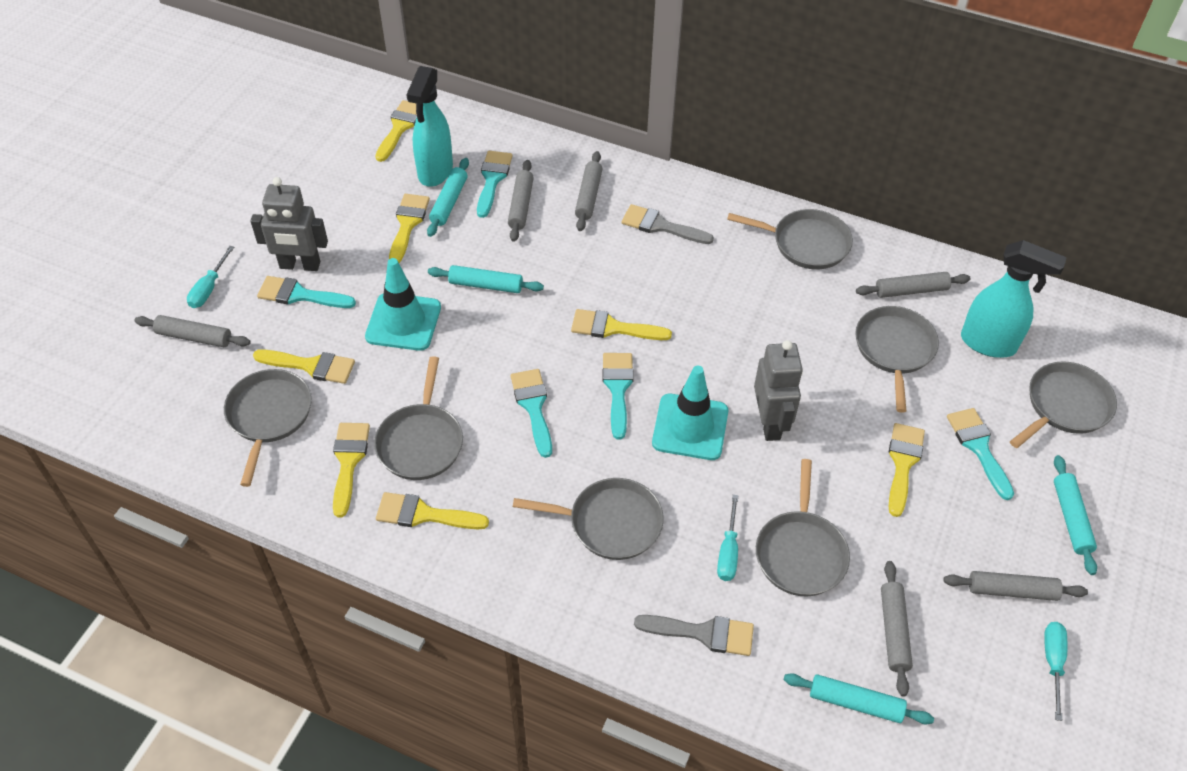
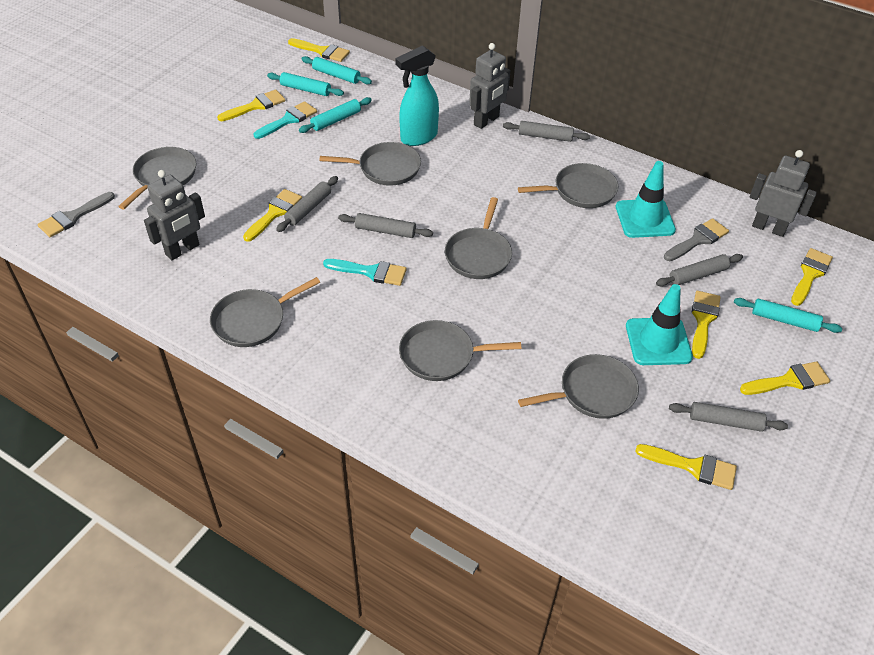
grey robot: 2 -> 3
grey rolling pin: 6 -> 5
turquoise brush: 5 -> 2
turquoise screwdriver: 3 -> 0
turquoise spray bottle: 2 -> 1

